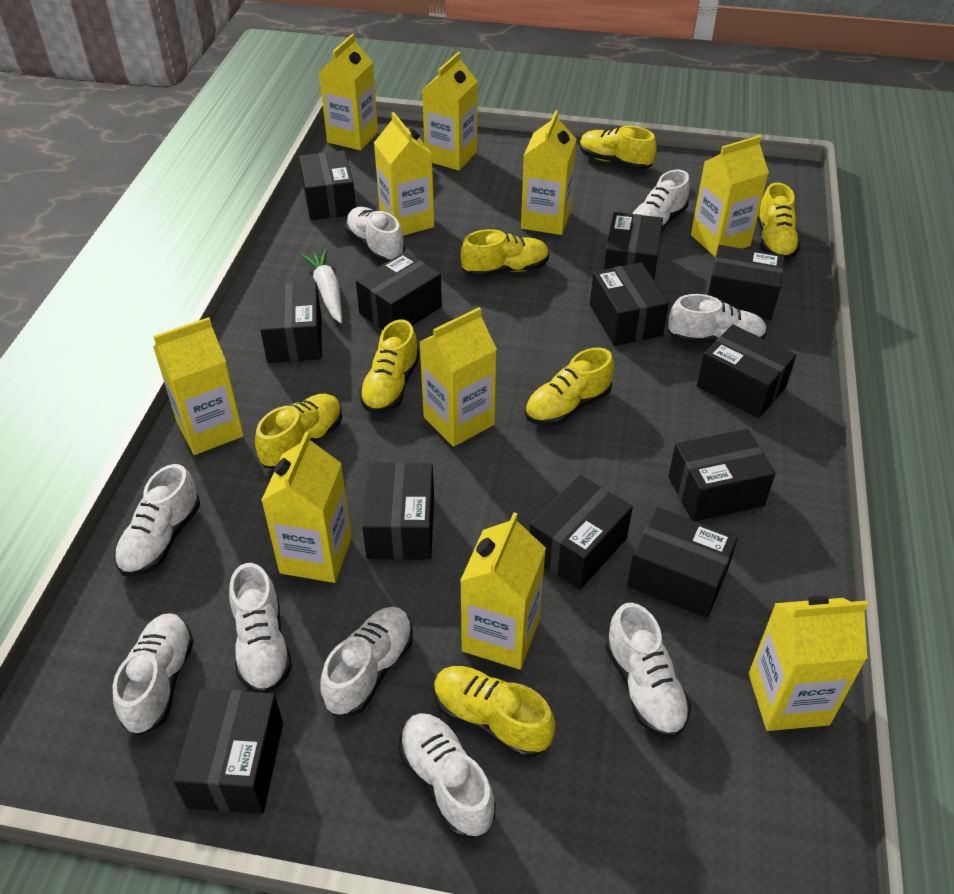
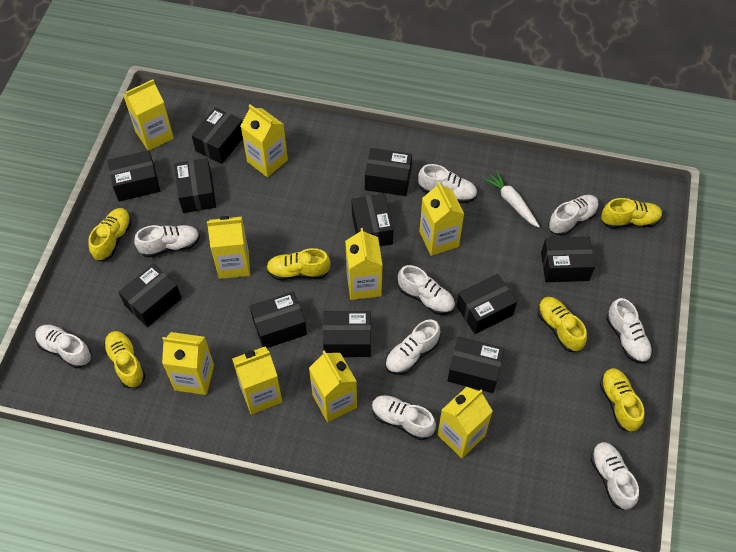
black box: 12 -> 11
yellow carton: 10 -> 9
yellow shoe: 7 -> 6

